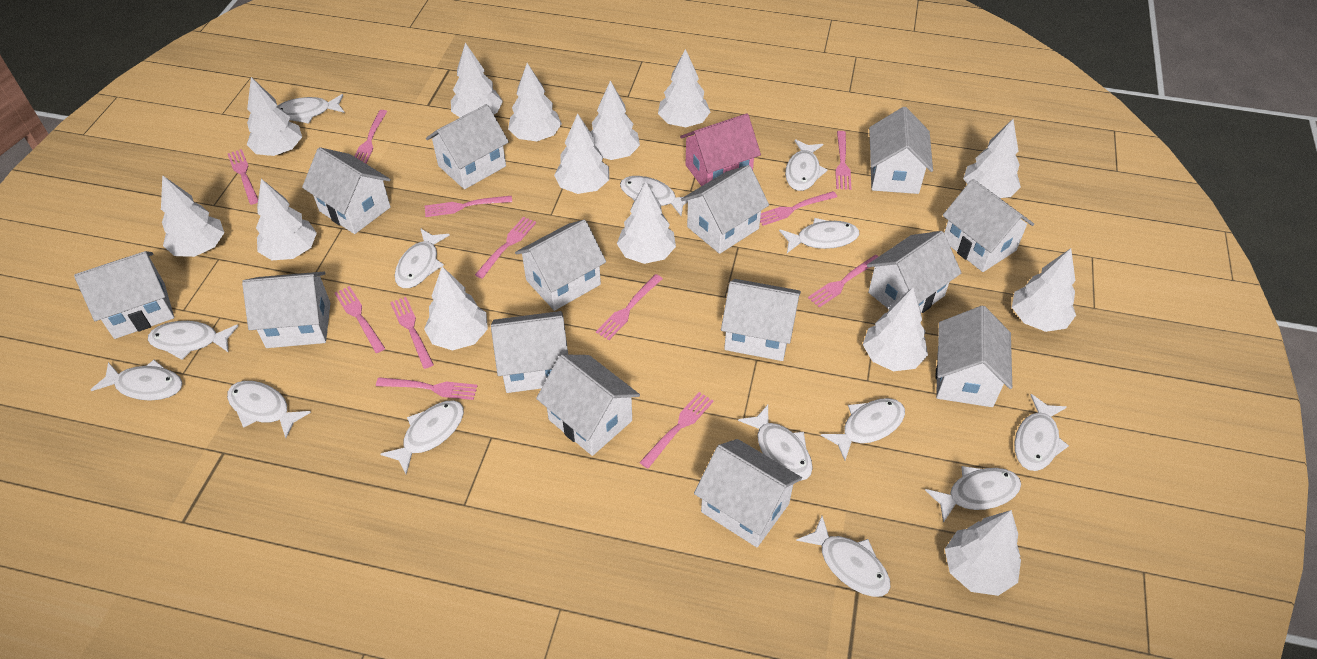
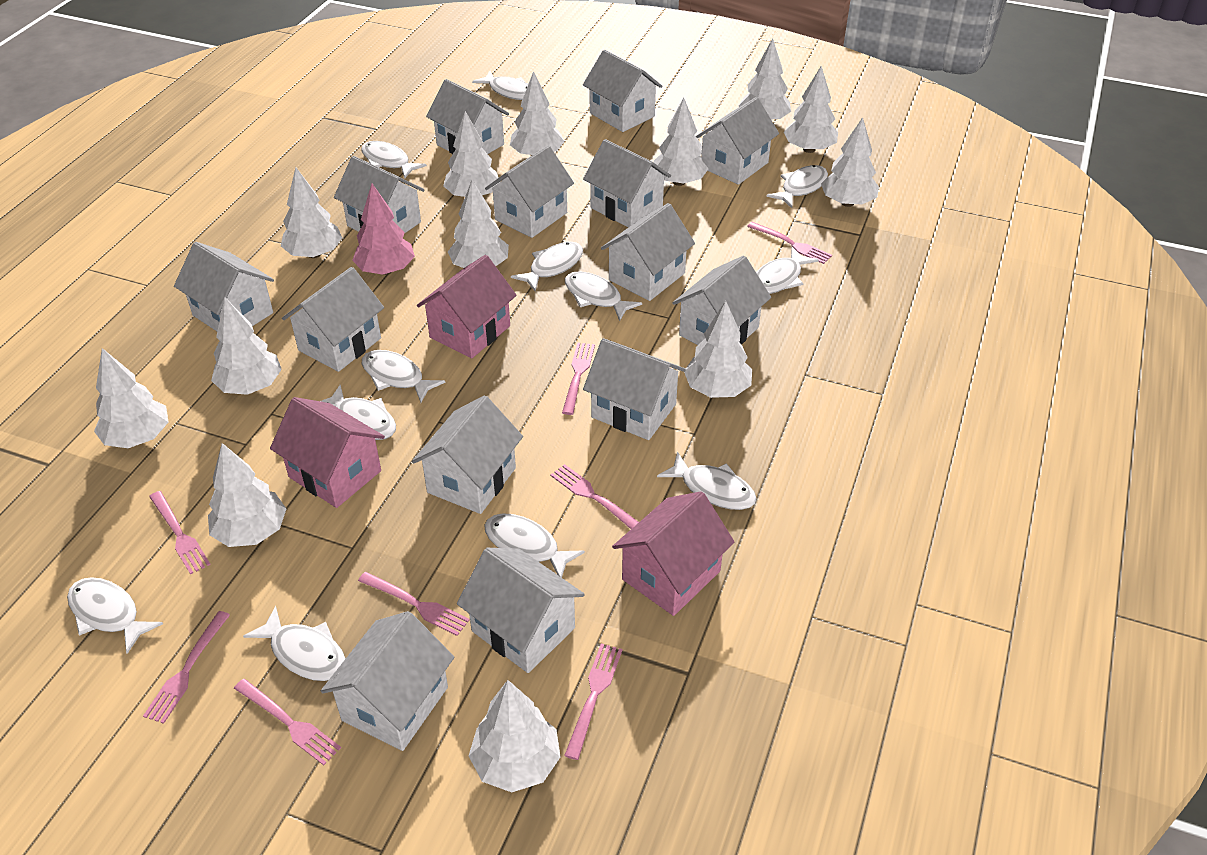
pink fork: 12 -> 8
pink house: 1 -> 3
pink tree: 0 -> 1
white fish: 14 -> 12
white tree: 14 -> 13

